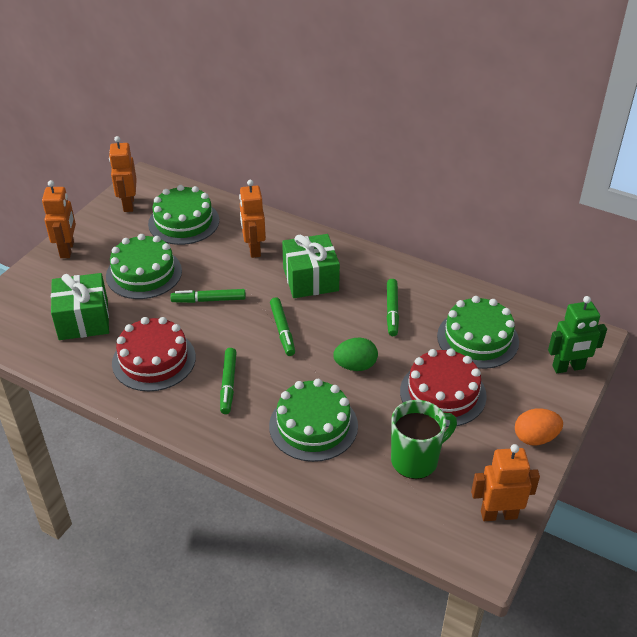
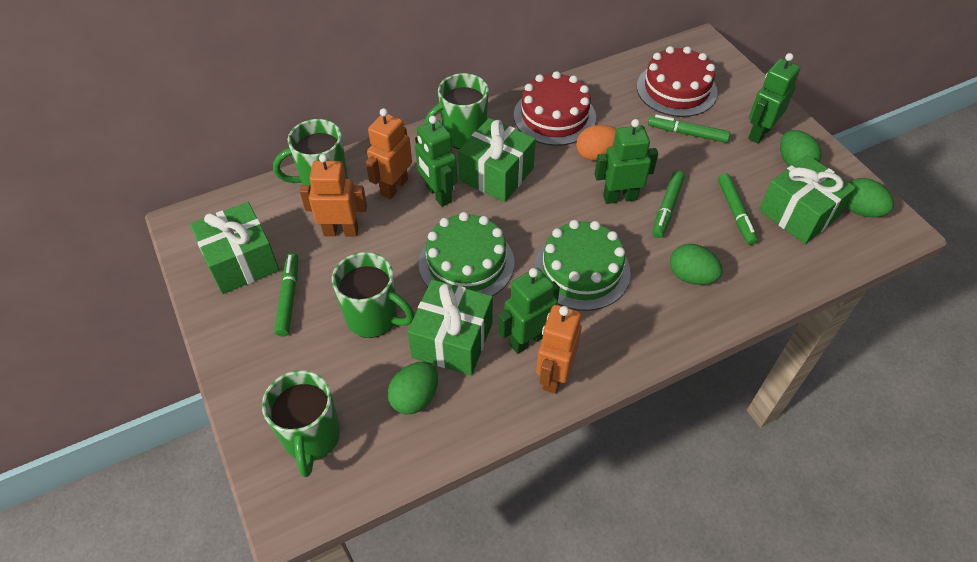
green cake: 4 -> 2
green egg: 1 -> 4
green gift: 2 -> 4
green mug: 1 -> 4
green robot: 1 -> 4
orange robot: 4 -> 3

